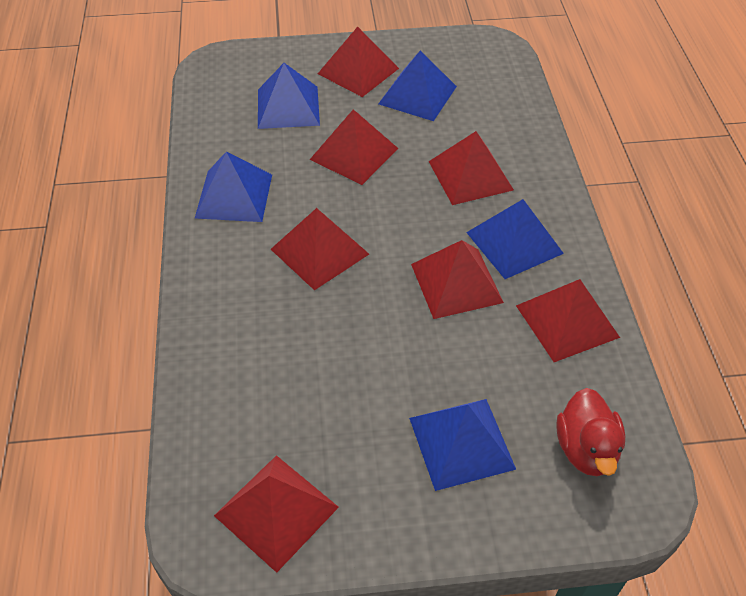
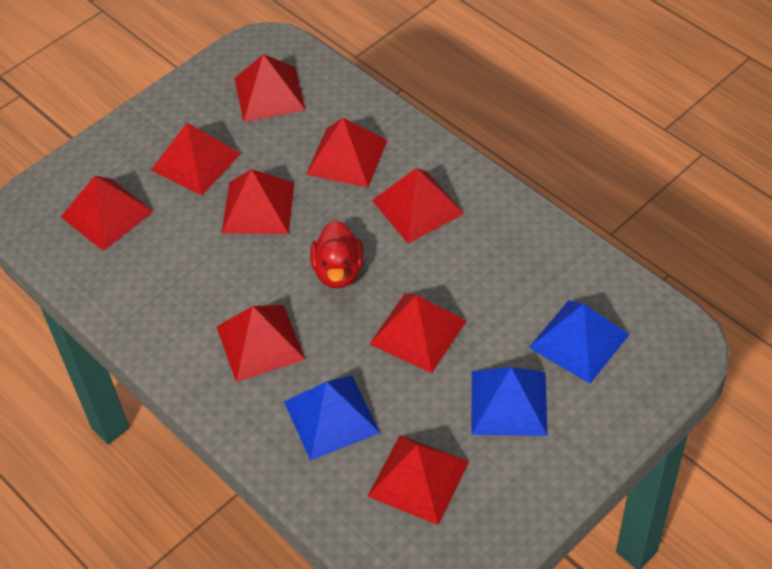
blue pyramid: 5 -> 3
red pyramid: 7 -> 9

